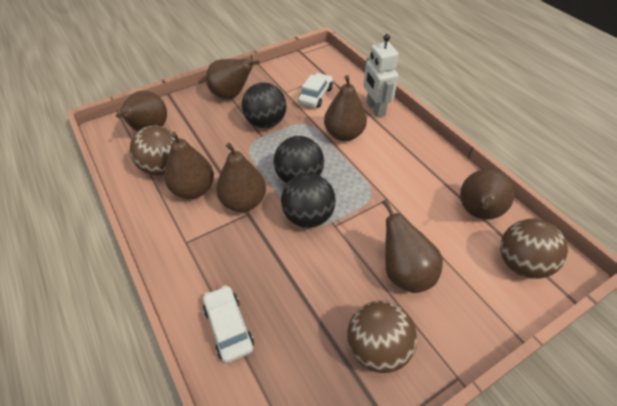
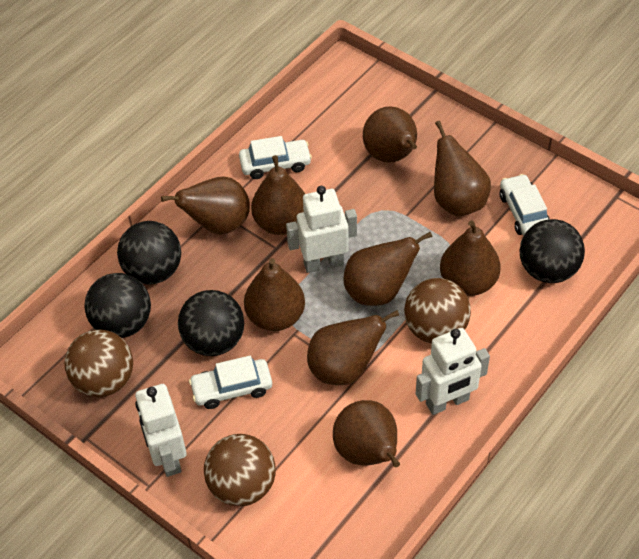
black ball: 3 -> 4
brown pear: 7 -> 9
white car: 2 -> 3
white robot: 1 -> 3

